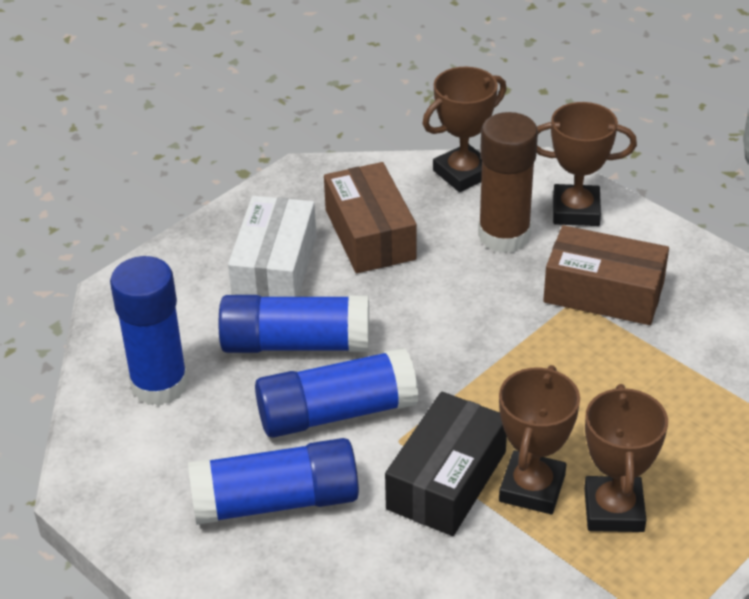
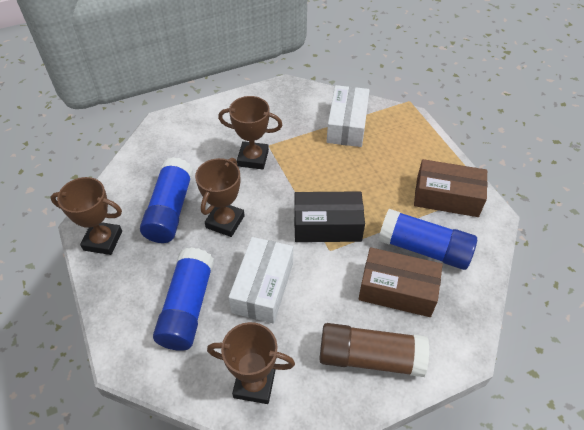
blue glue stick: 4 -> 3
white box: 1 -> 2

